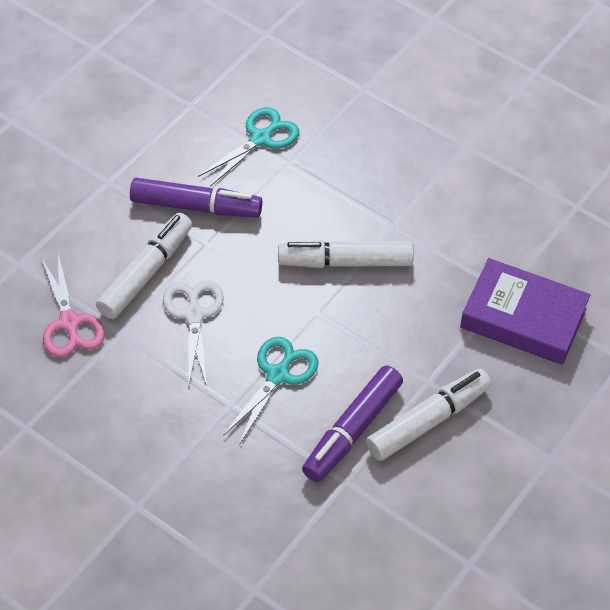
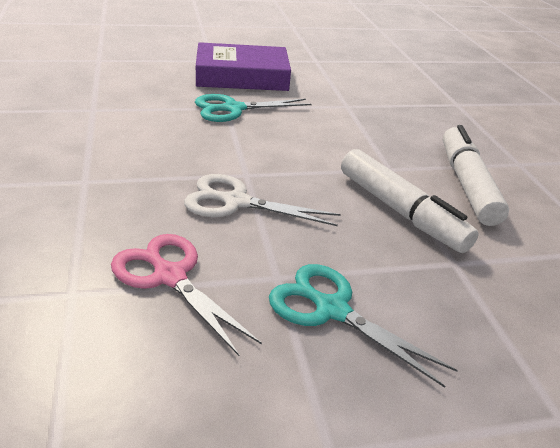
purple marker: 2 -> 0
white marker: 3 -> 2

